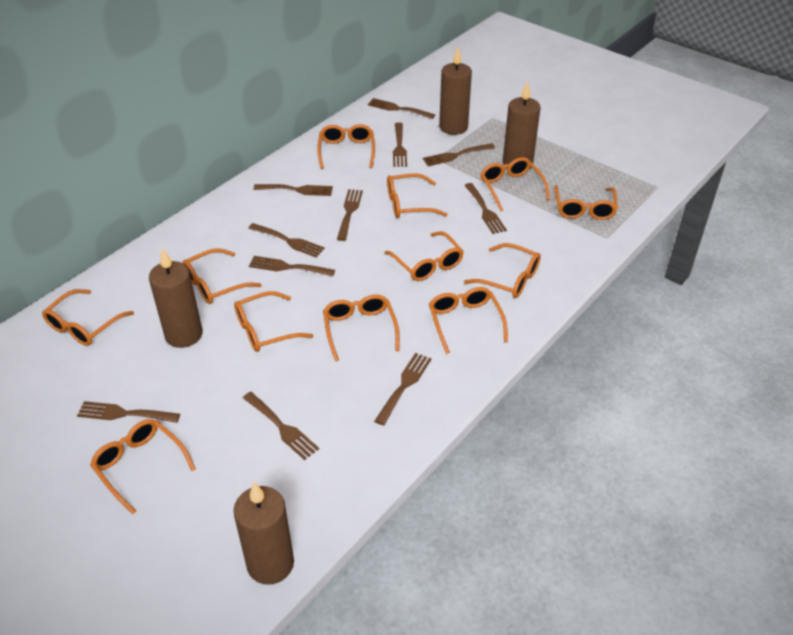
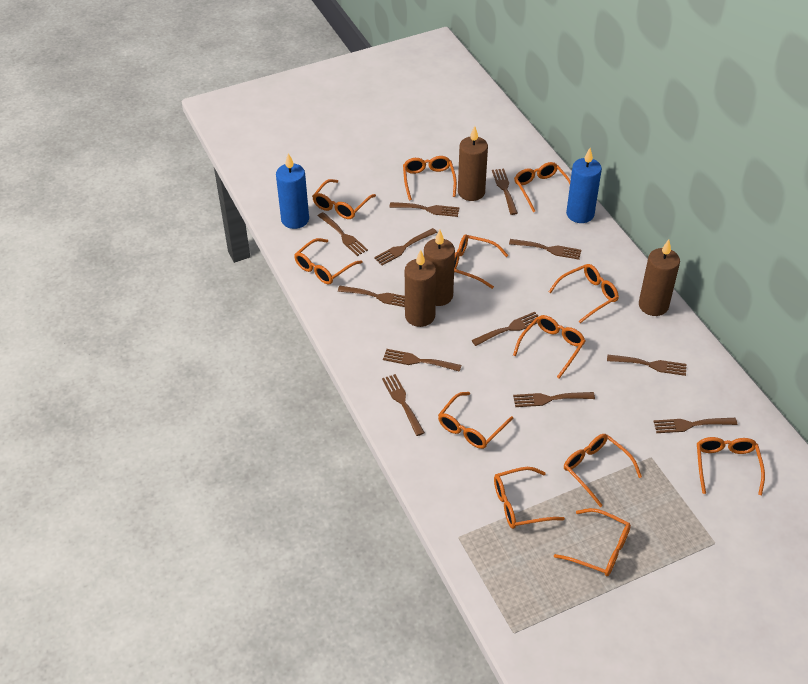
blue candle: 0 -> 2
brown fork: 11 -> 12

